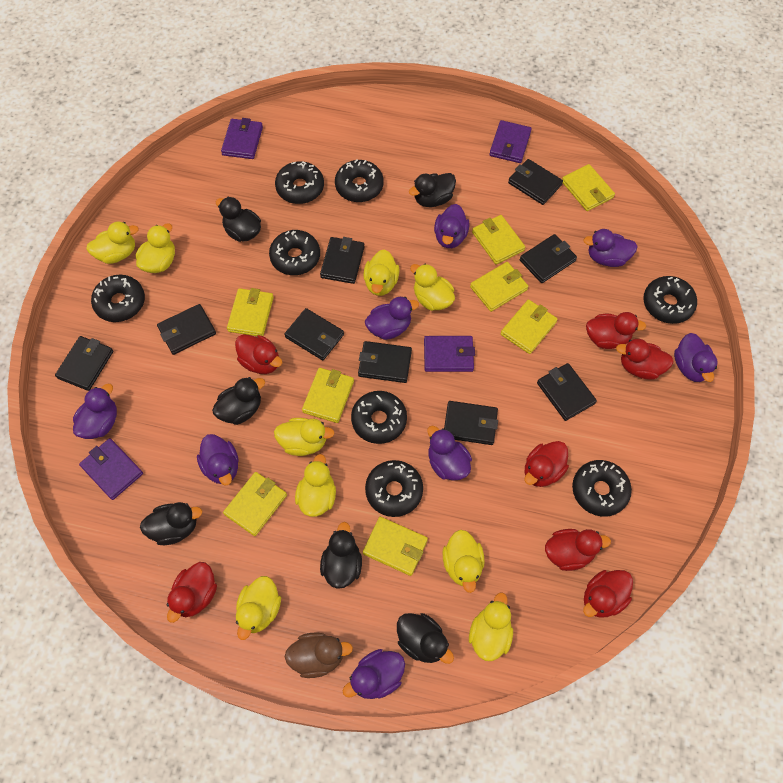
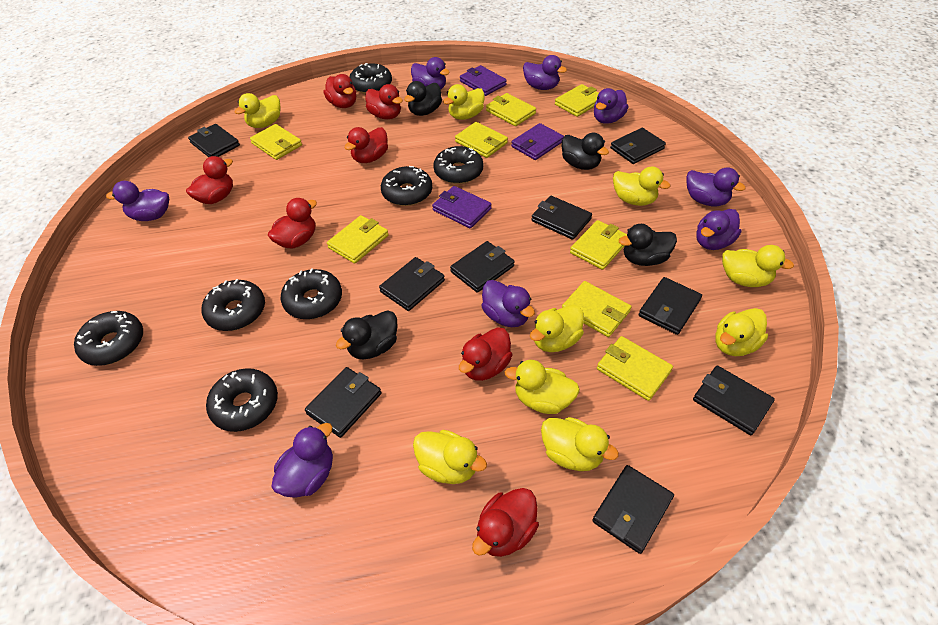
black donut: 8 -> 7
black duck: 6 -> 4
brown duck: 1 -> 0
purple wallet: 4 -> 3

